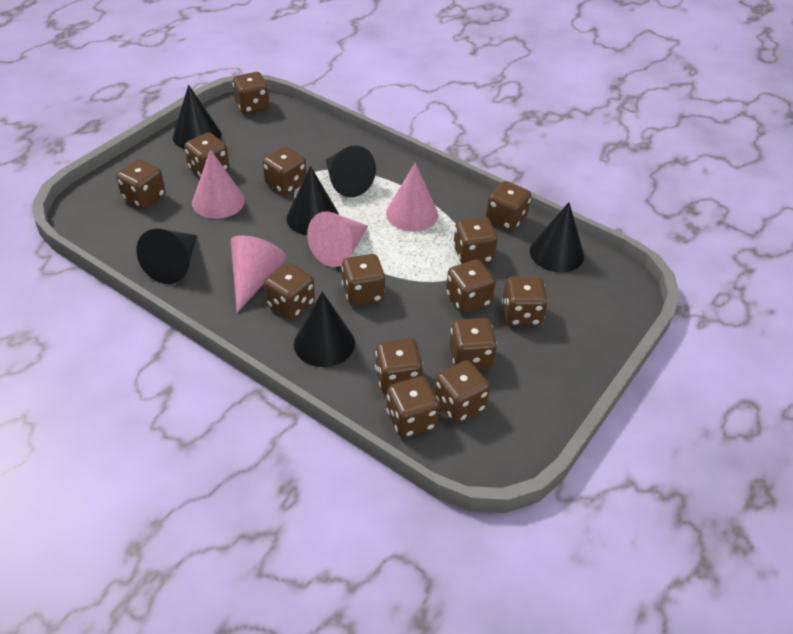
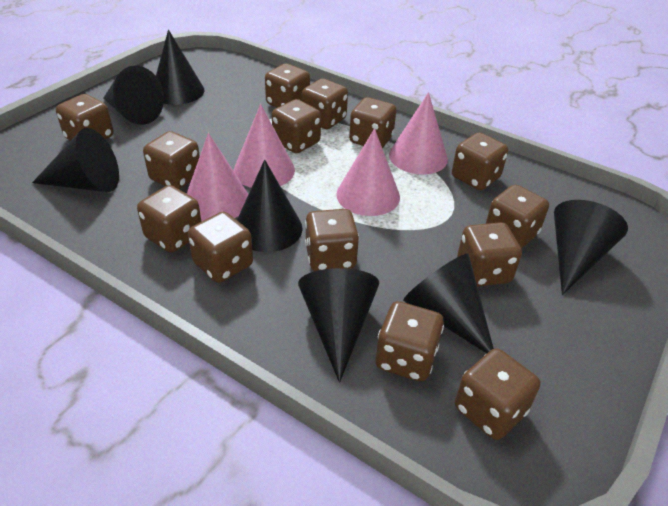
black cone: 6 -> 7

